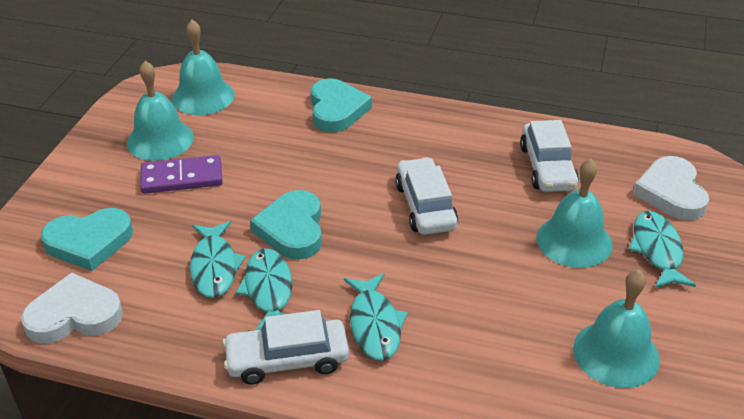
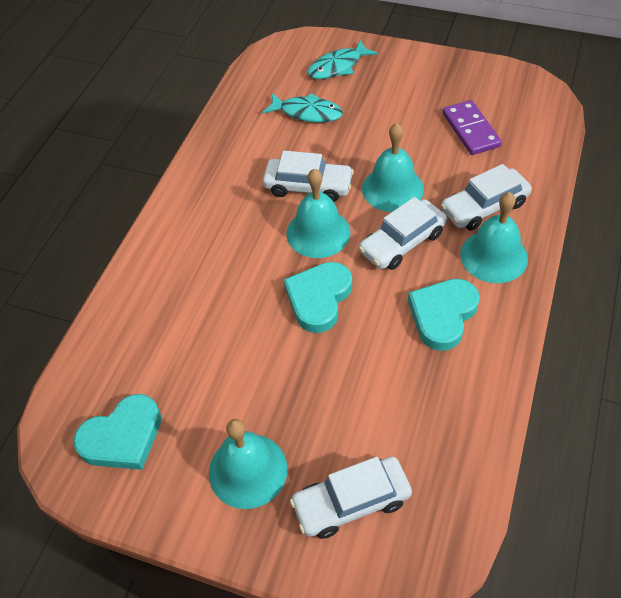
turquoise fish: 4 -> 2
white car: 3 -> 4
white heart: 2 -> 0

